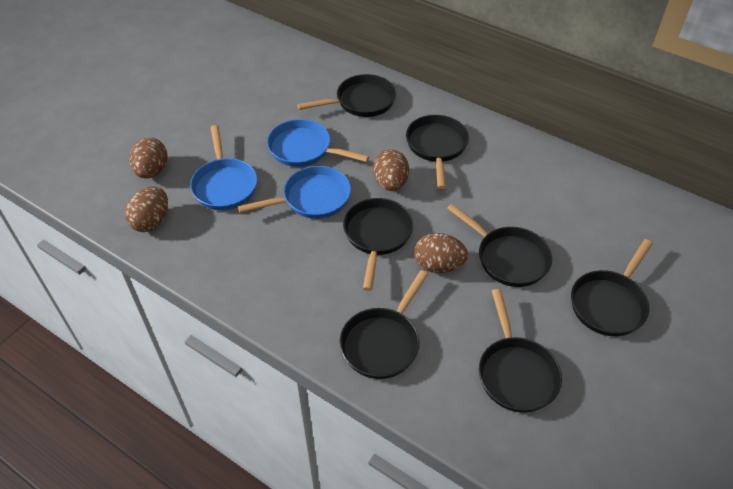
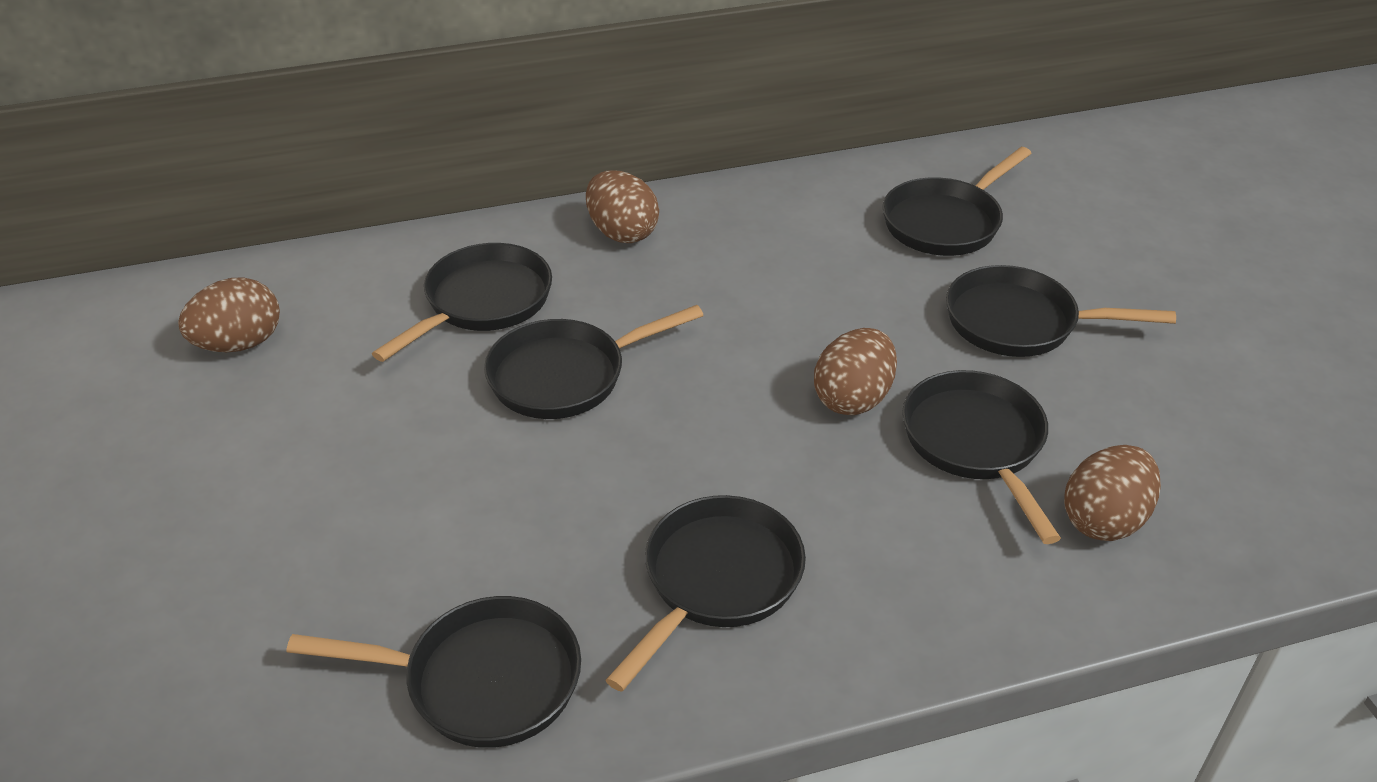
blue pan: 3 -> 0

